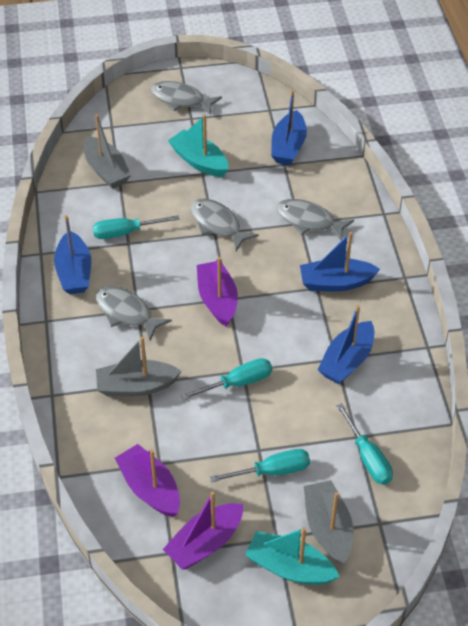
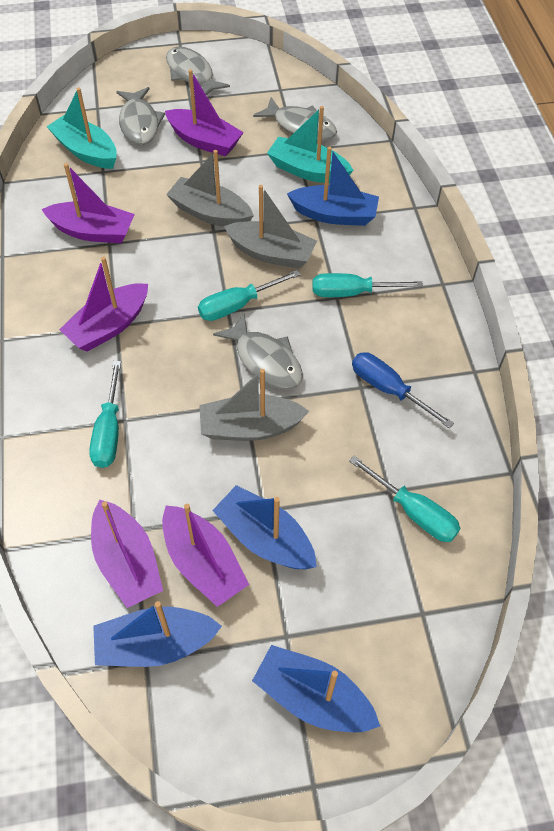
blue screwdriver: 0 -> 1
purple boat: 3 -> 5

